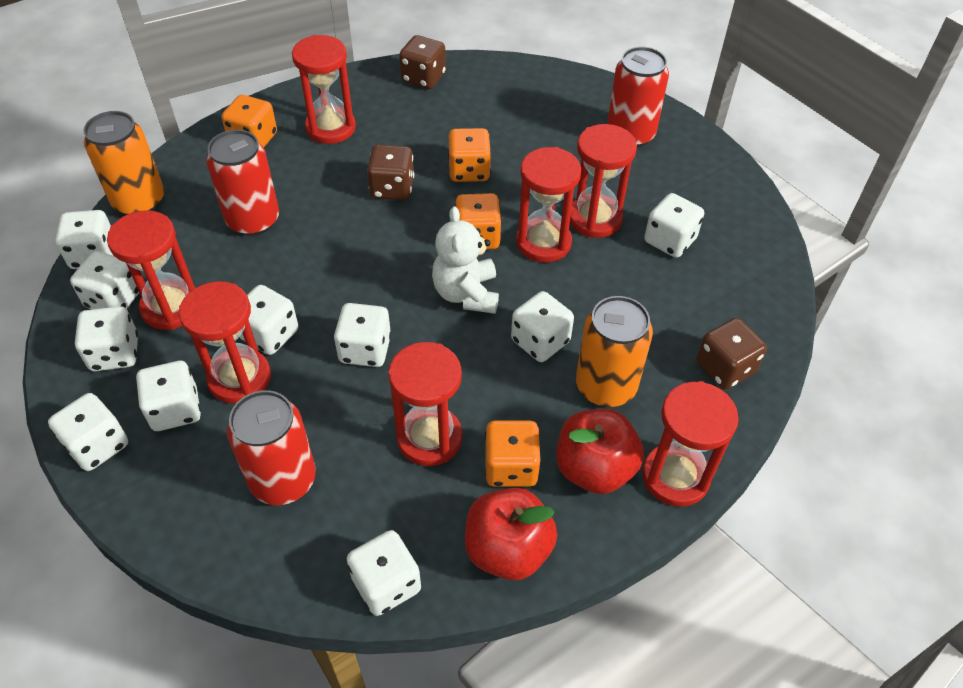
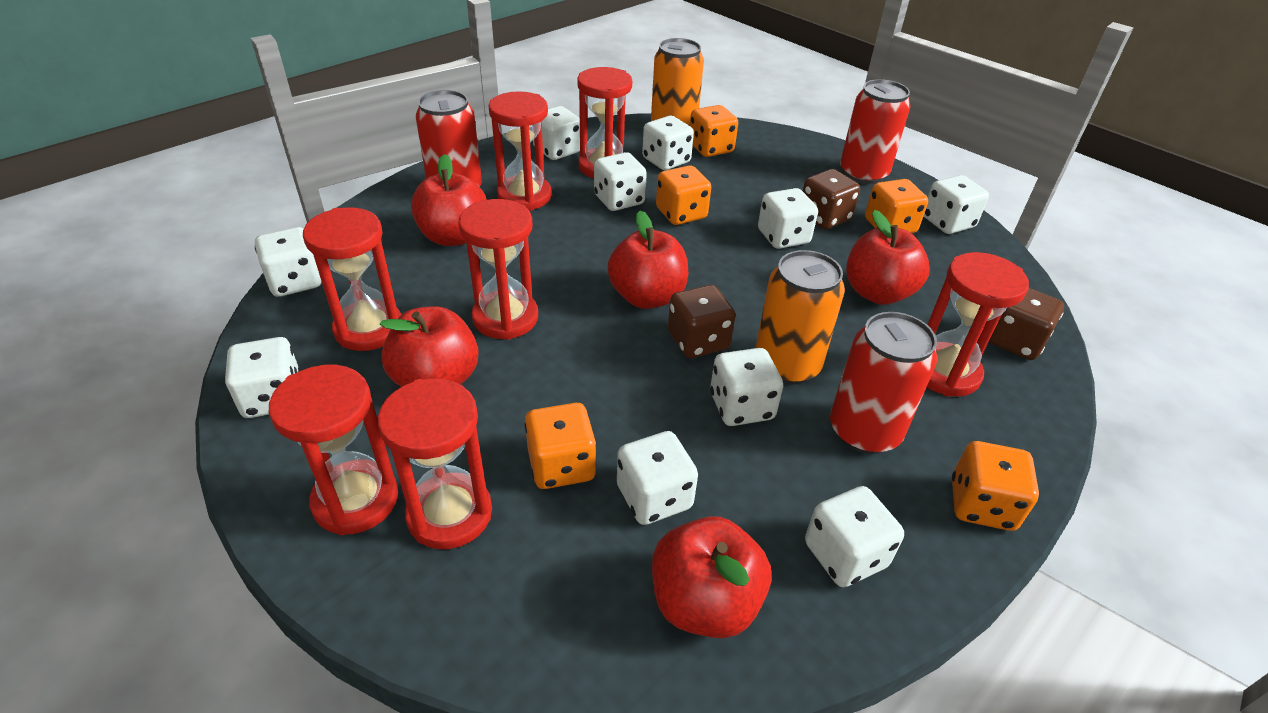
orange dice: 4 -> 5
red apple: 2 -> 5
white teddy bear: 1 -> 0

